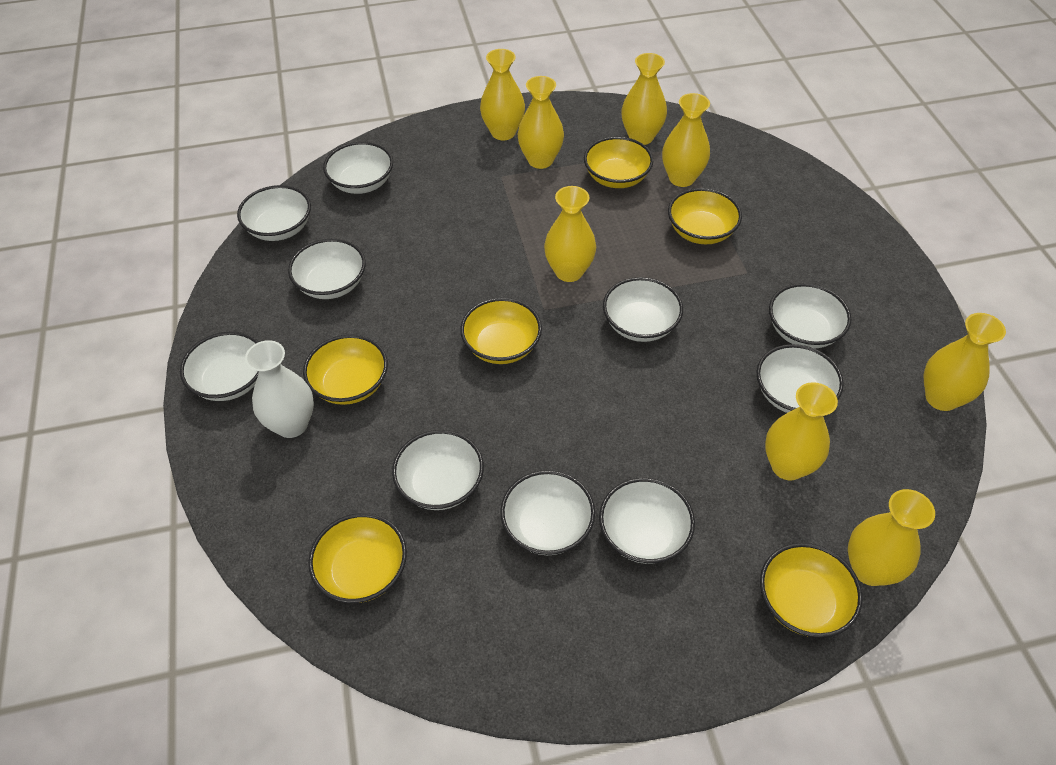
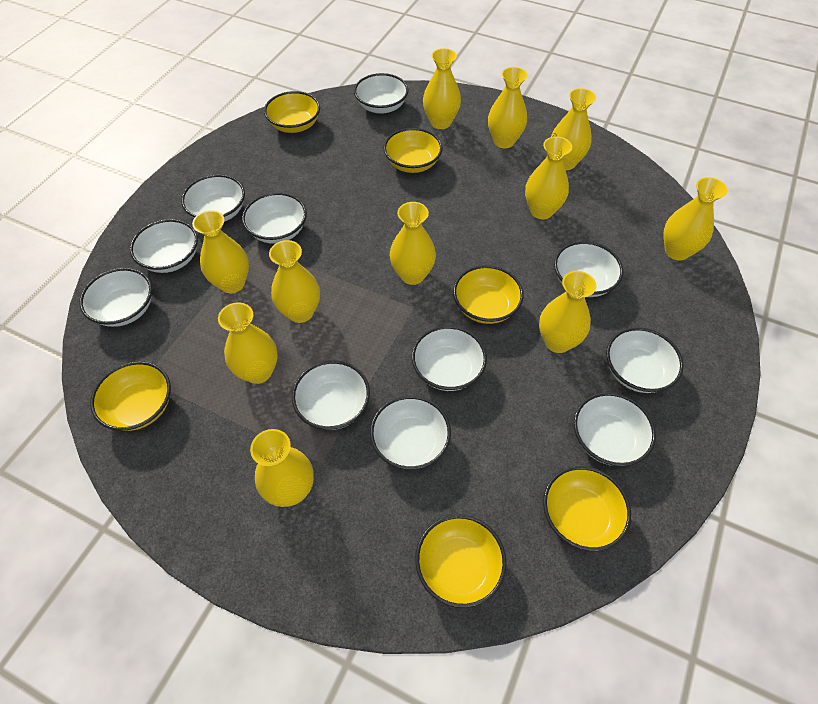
white bowl: 10 -> 11
white vase: 1 -> 0
yellow vase: 8 -> 11

